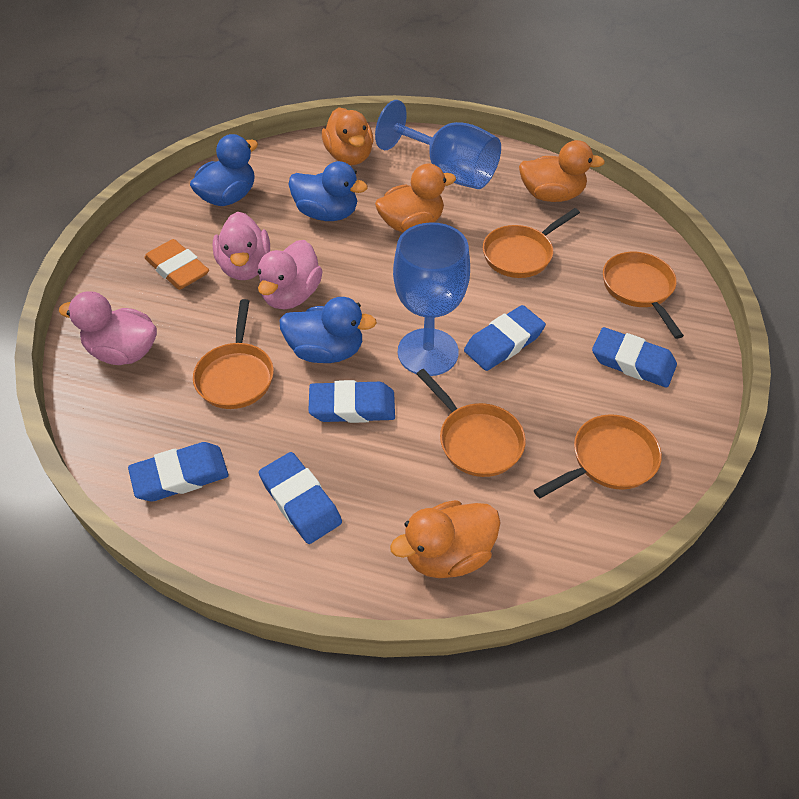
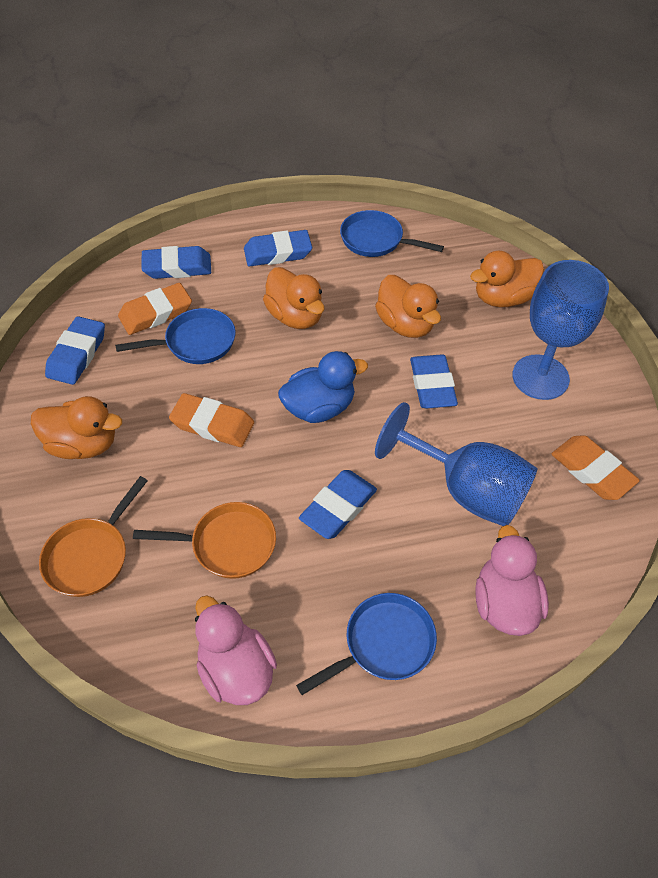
blue duck: 3 -> 1
blue pan: 0 -> 3
orange eraser: 1 -> 3
orange pan: 5 -> 2
pink duck: 3 -> 2

